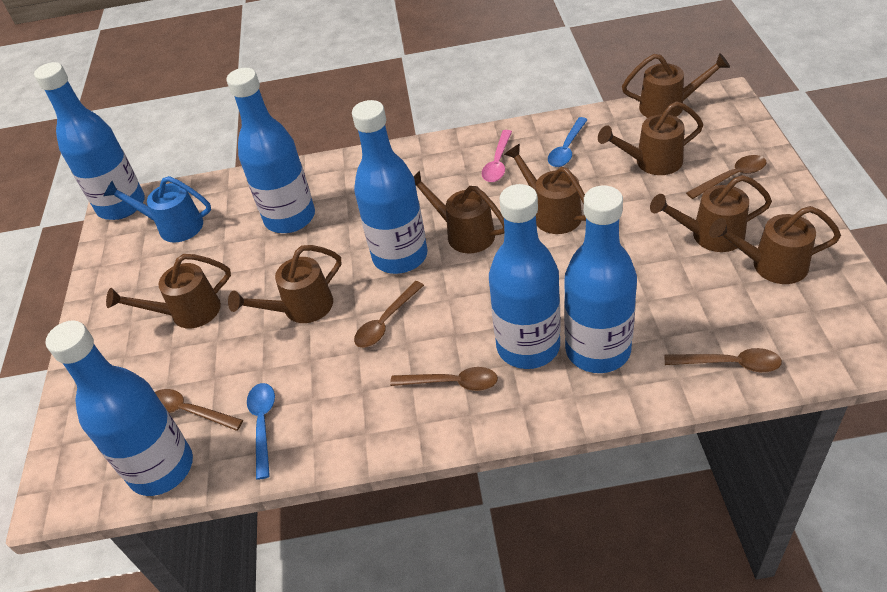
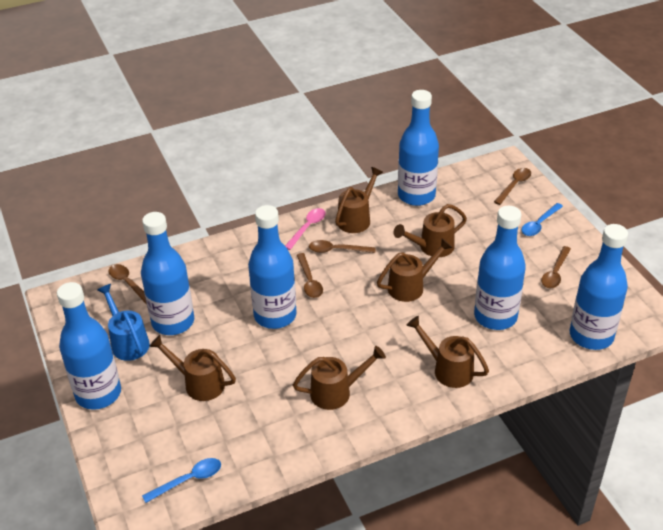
brown watering can: 8 -> 6

